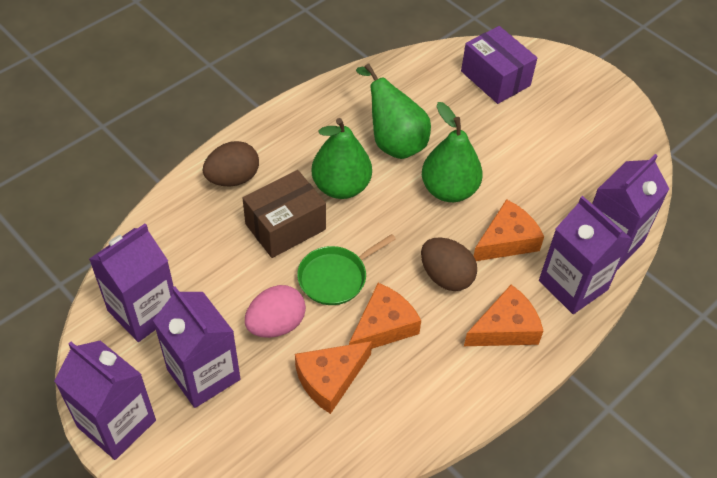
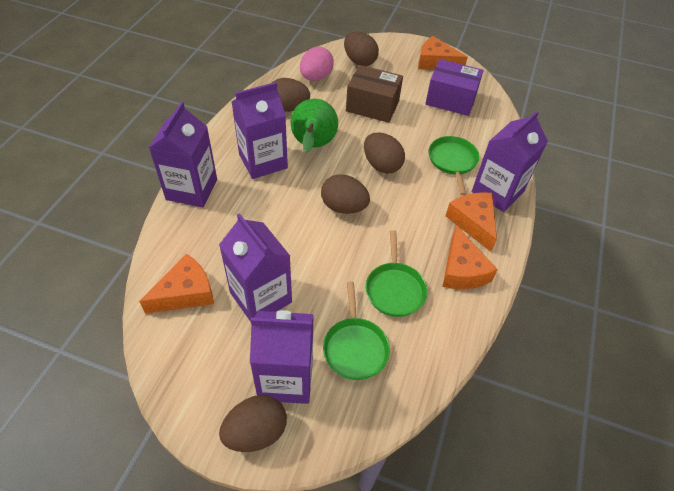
brown egg: 2 -> 5
green pan: 1 -> 3
green pear: 3 -> 1

